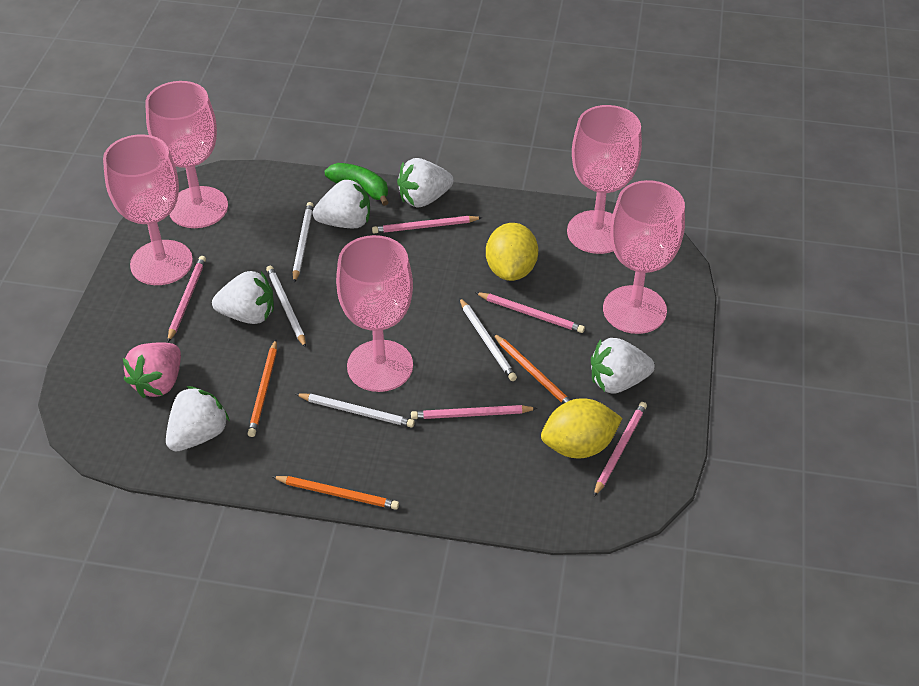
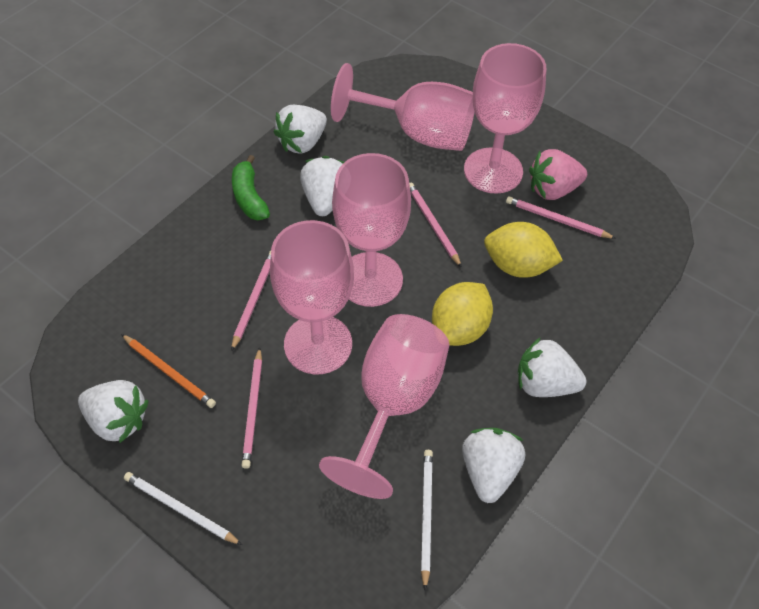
orange pencil: 3 -> 1
pink pencil: 5 -> 4
white pencil: 4 -> 2

